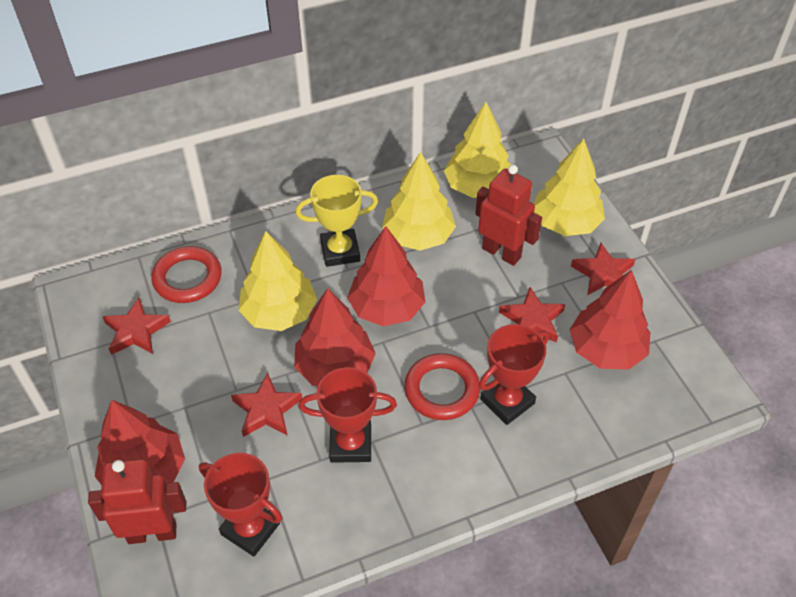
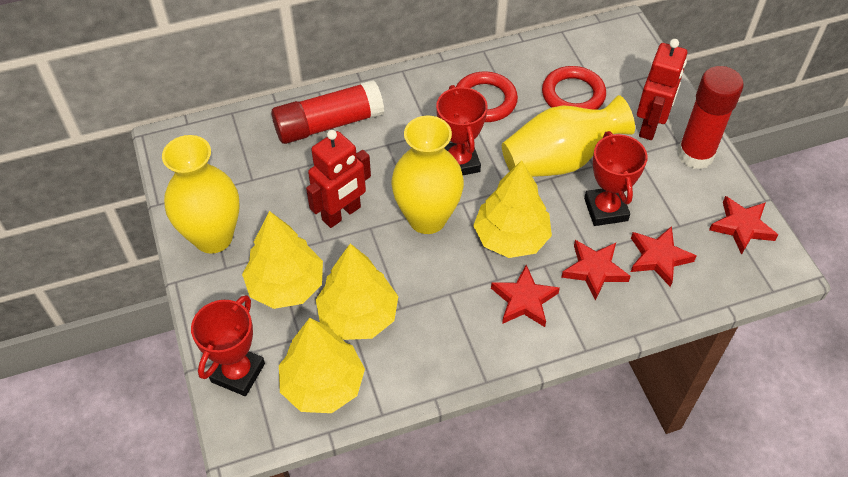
red glue stick: 0 -> 2
red tree: 4 -> 0
yellow trophy: 1 -> 0
yellow vase: 0 -> 3

